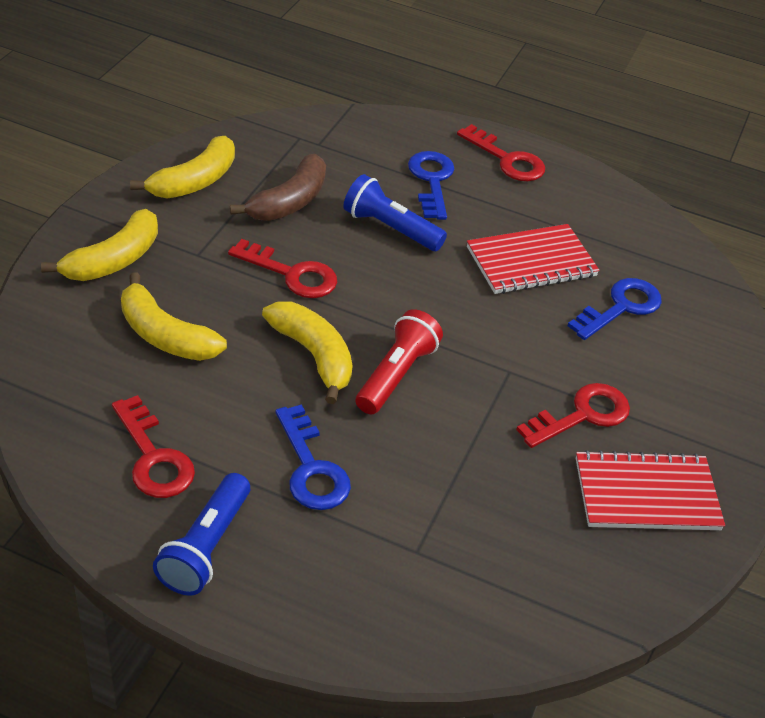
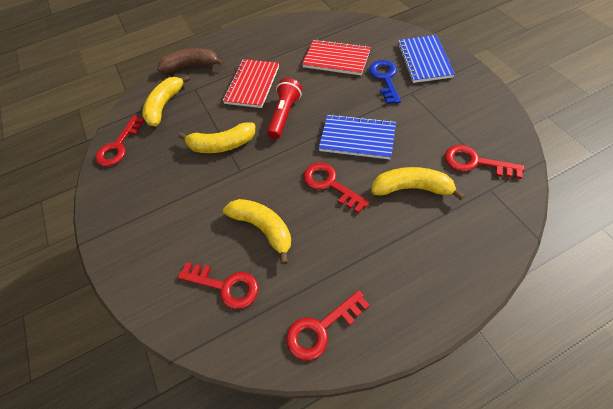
blue flashlight: 2 -> 0
blue key: 3 -> 1
blue notebook: 0 -> 2
red key: 4 -> 5

